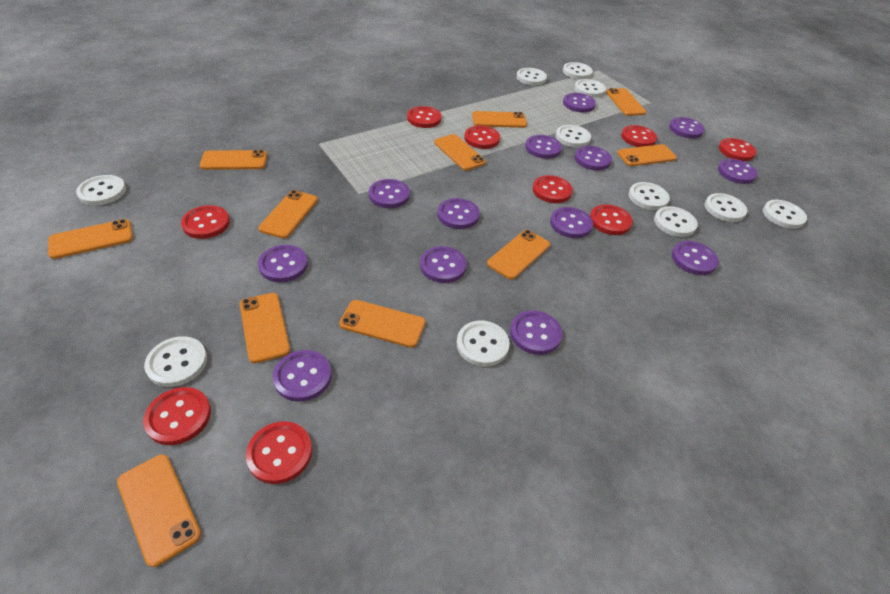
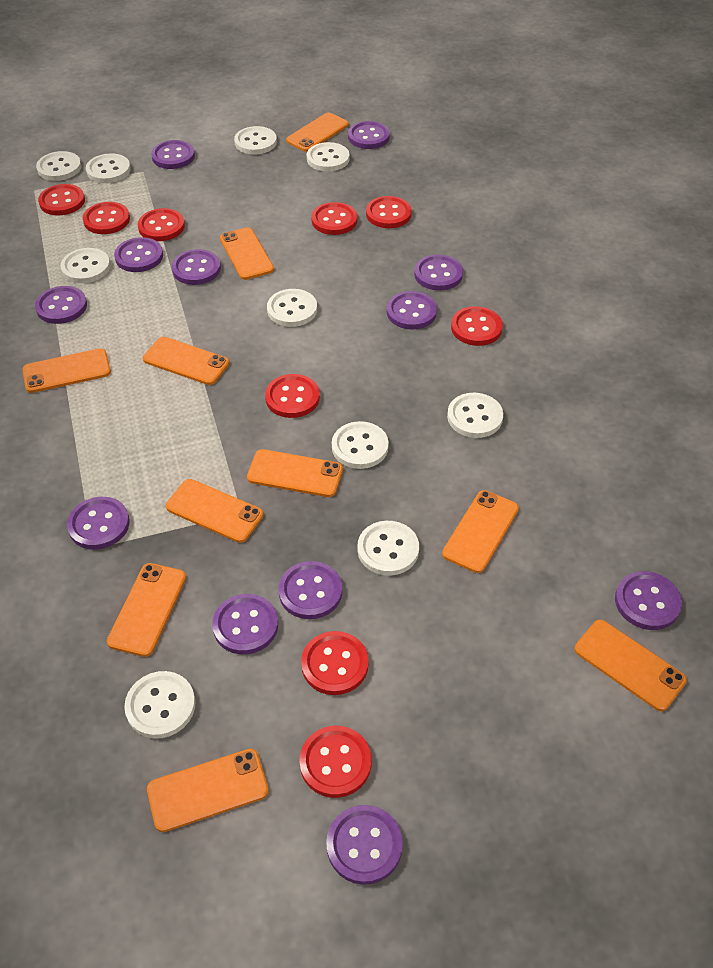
orange phone: 11 -> 10
purple button: 13 -> 12
white button: 11 -> 10

